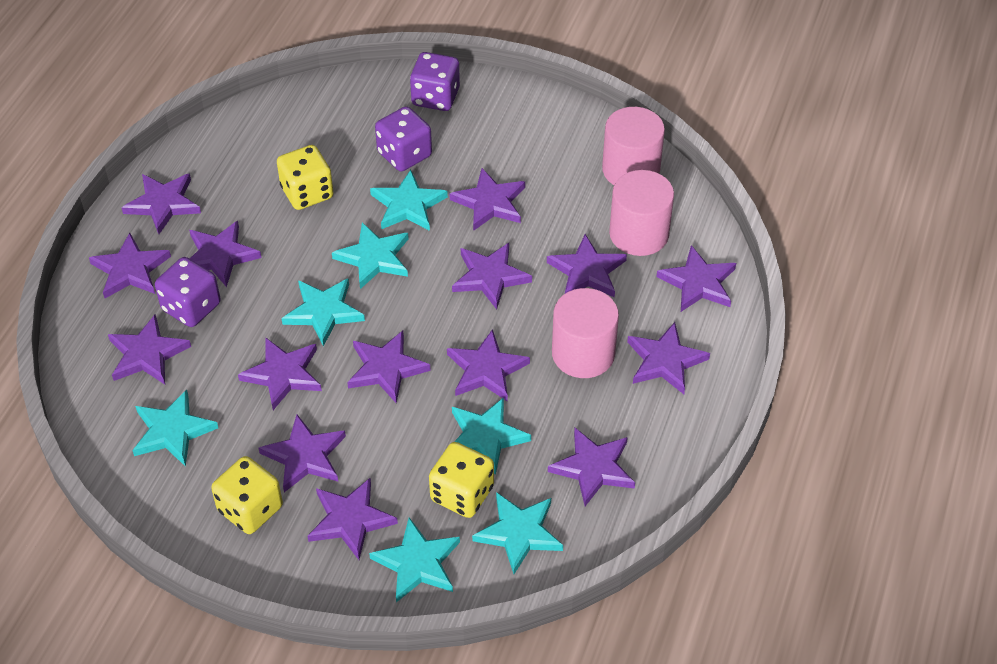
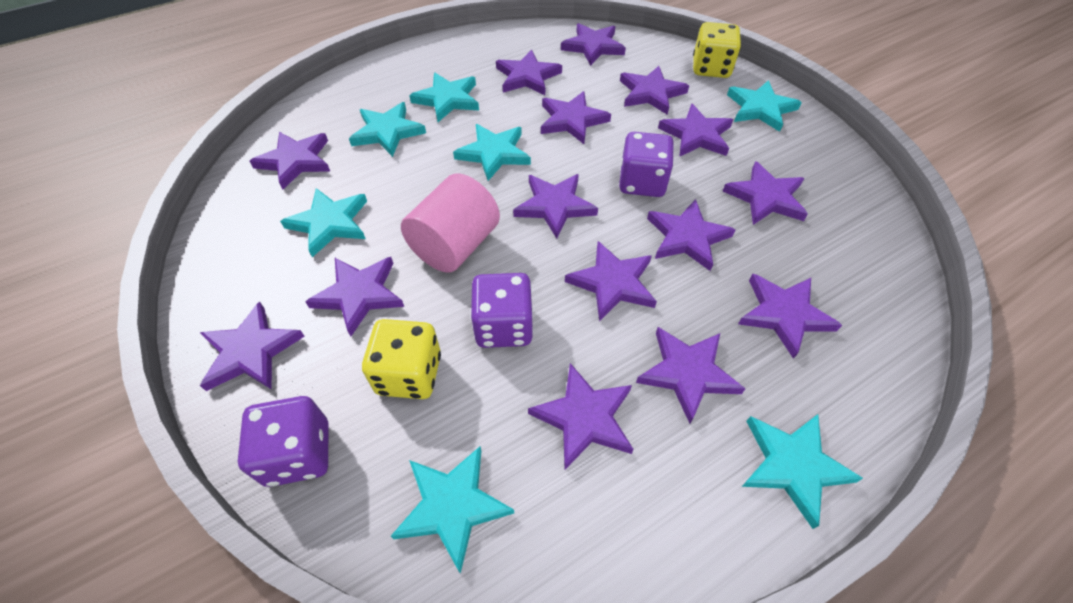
pink cylinder: 3 -> 1
yellow dice: 3 -> 2

